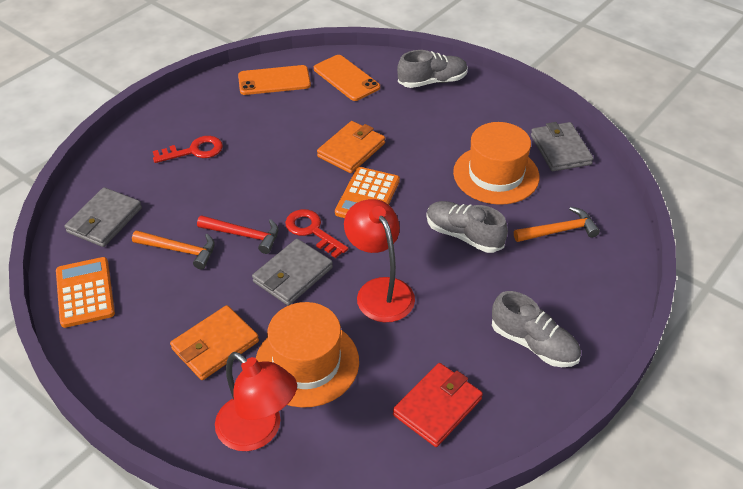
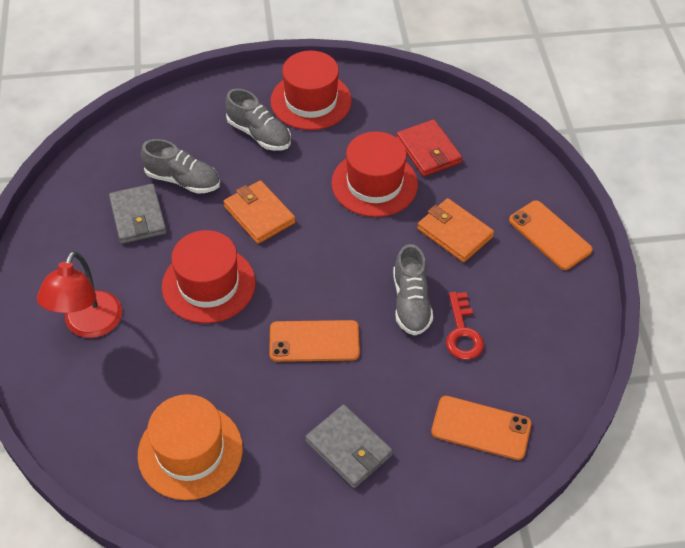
grey wallet: 3 -> 2
orange calculator: 2 -> 0
orange hammer: 2 -> 0
orange hat: 2 -> 1
orange phone: 2 -> 3
red hammer: 1 -> 0
red hat: 0 -> 3
red key: 2 -> 1
red lamp: 2 -> 1

